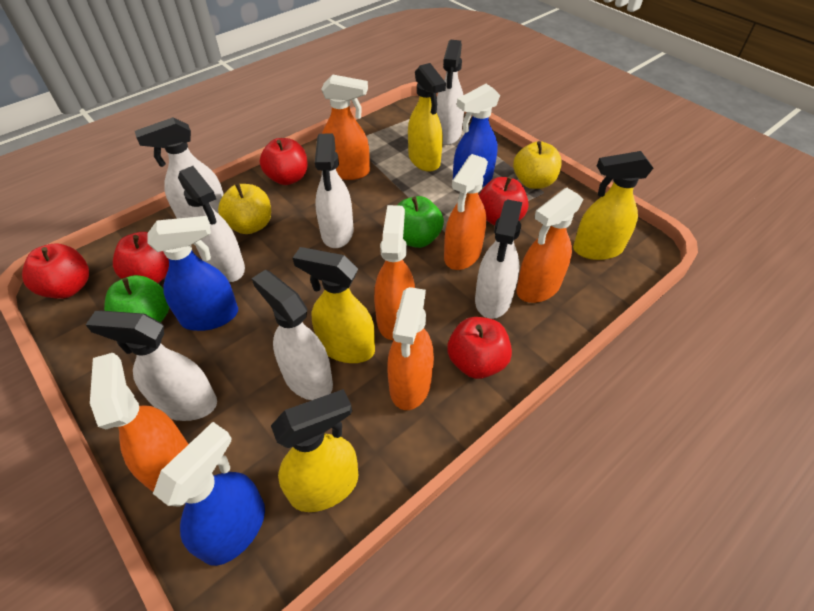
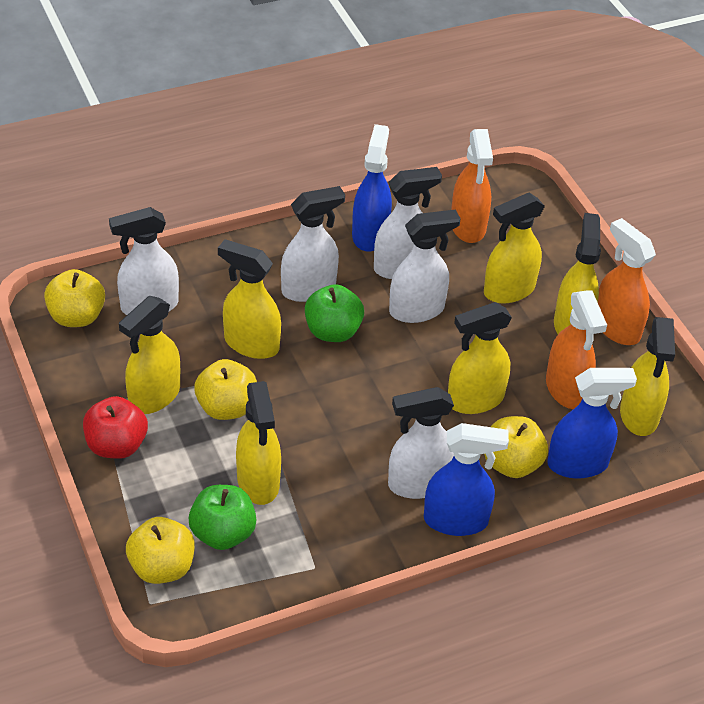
orange spray bottle: 6 -> 3
red apple: 5 -> 1
white spray bottle: 7 -> 5
yellow apple: 2 -> 4
yellow spray bottle: 4 -> 7

